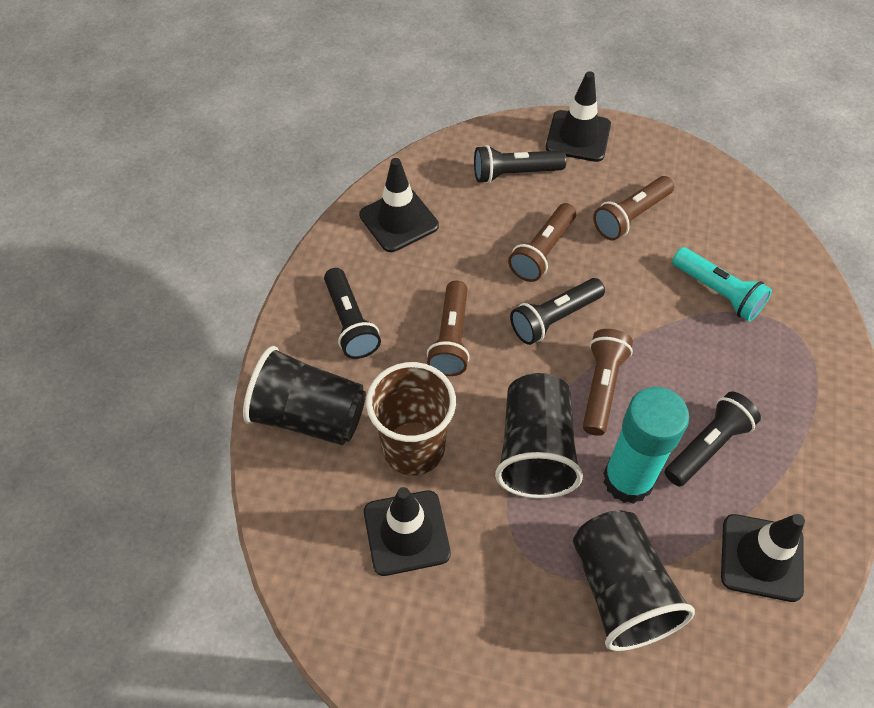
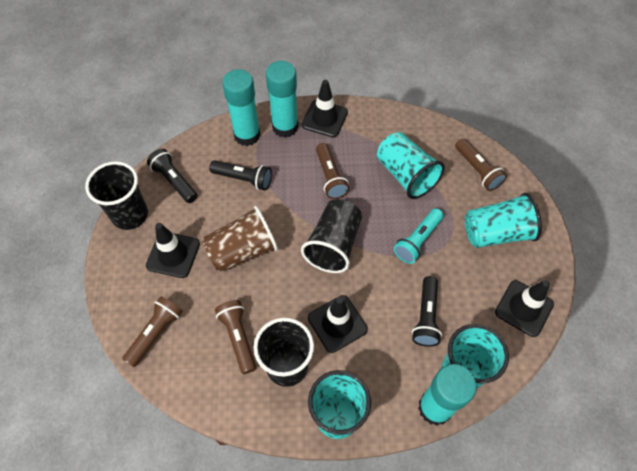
black flashlight: 4 -> 3
turquoise cup: 0 -> 4
turquoise glue stick: 1 -> 3

